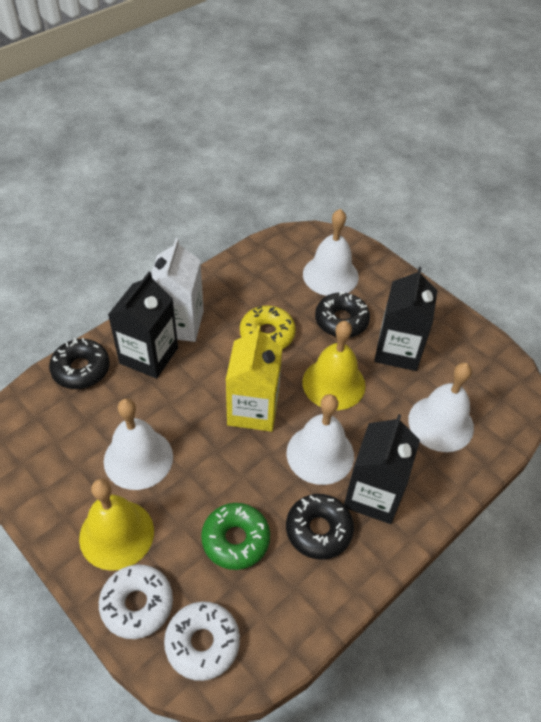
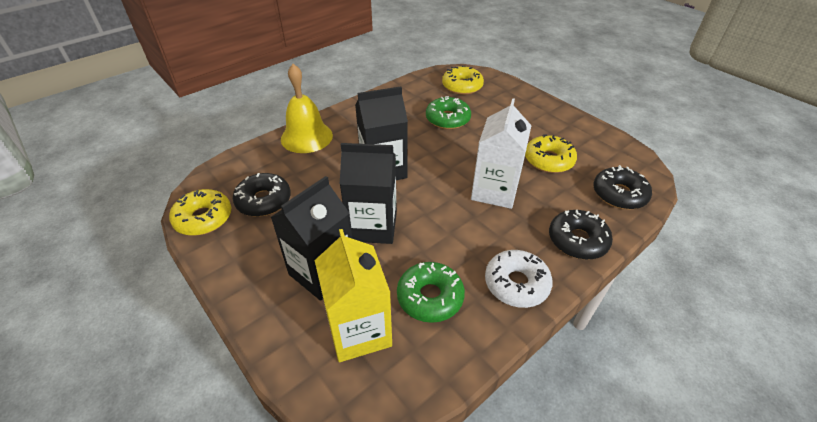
green donut: 1 -> 2
white bell: 4 -> 0
white donut: 2 -> 1
yellow bell: 2 -> 1
yellow donut: 1 -> 3

